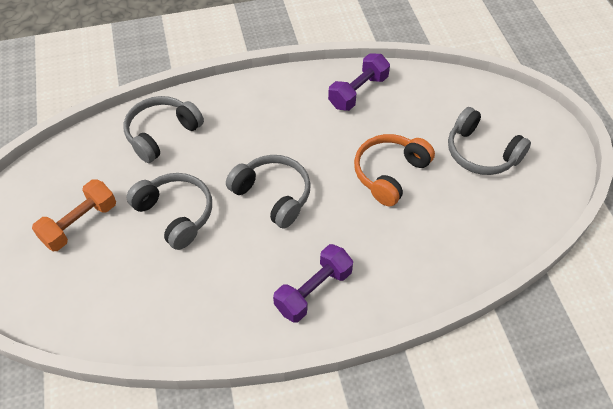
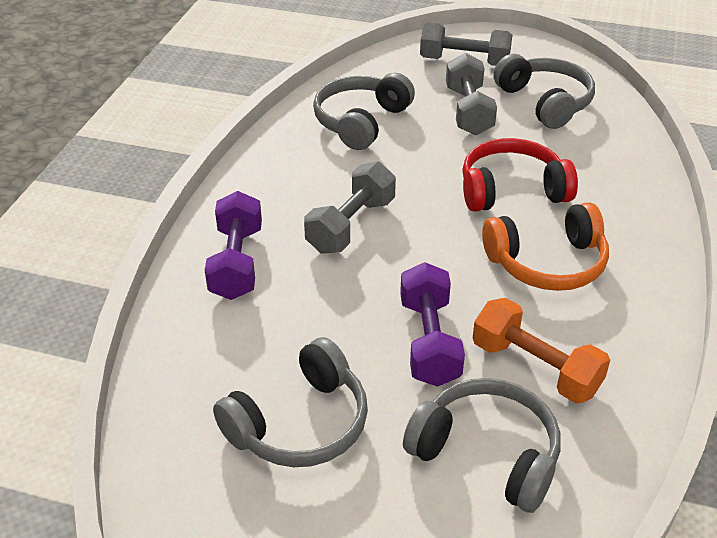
grey dumbbell: 0 -> 3
red headphones: 0 -> 1

